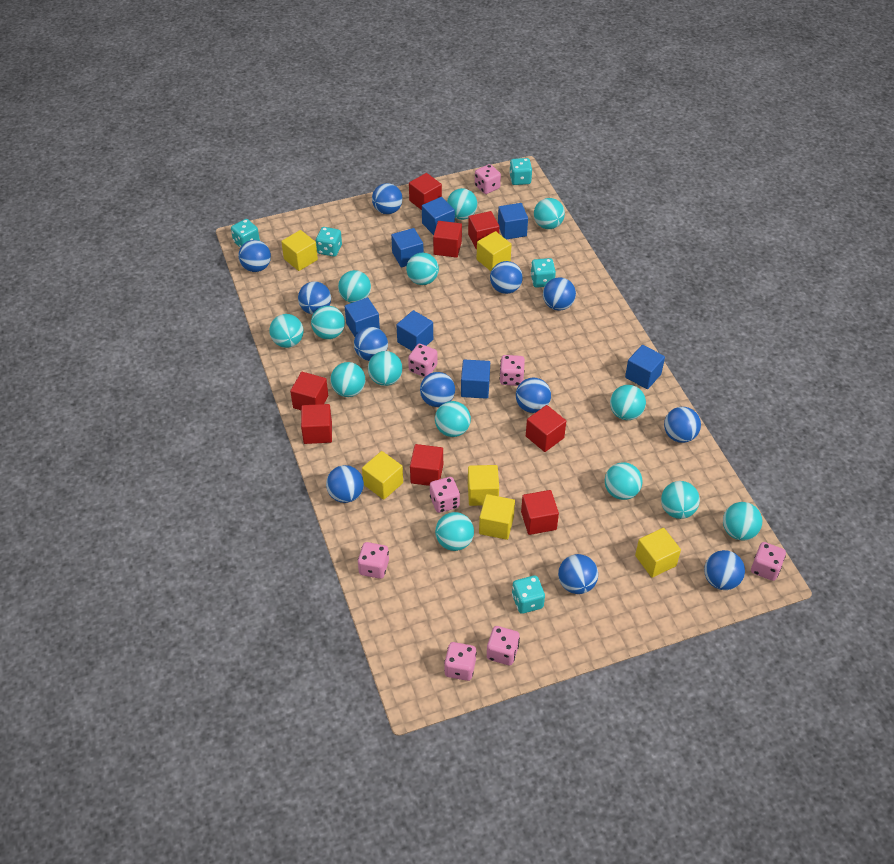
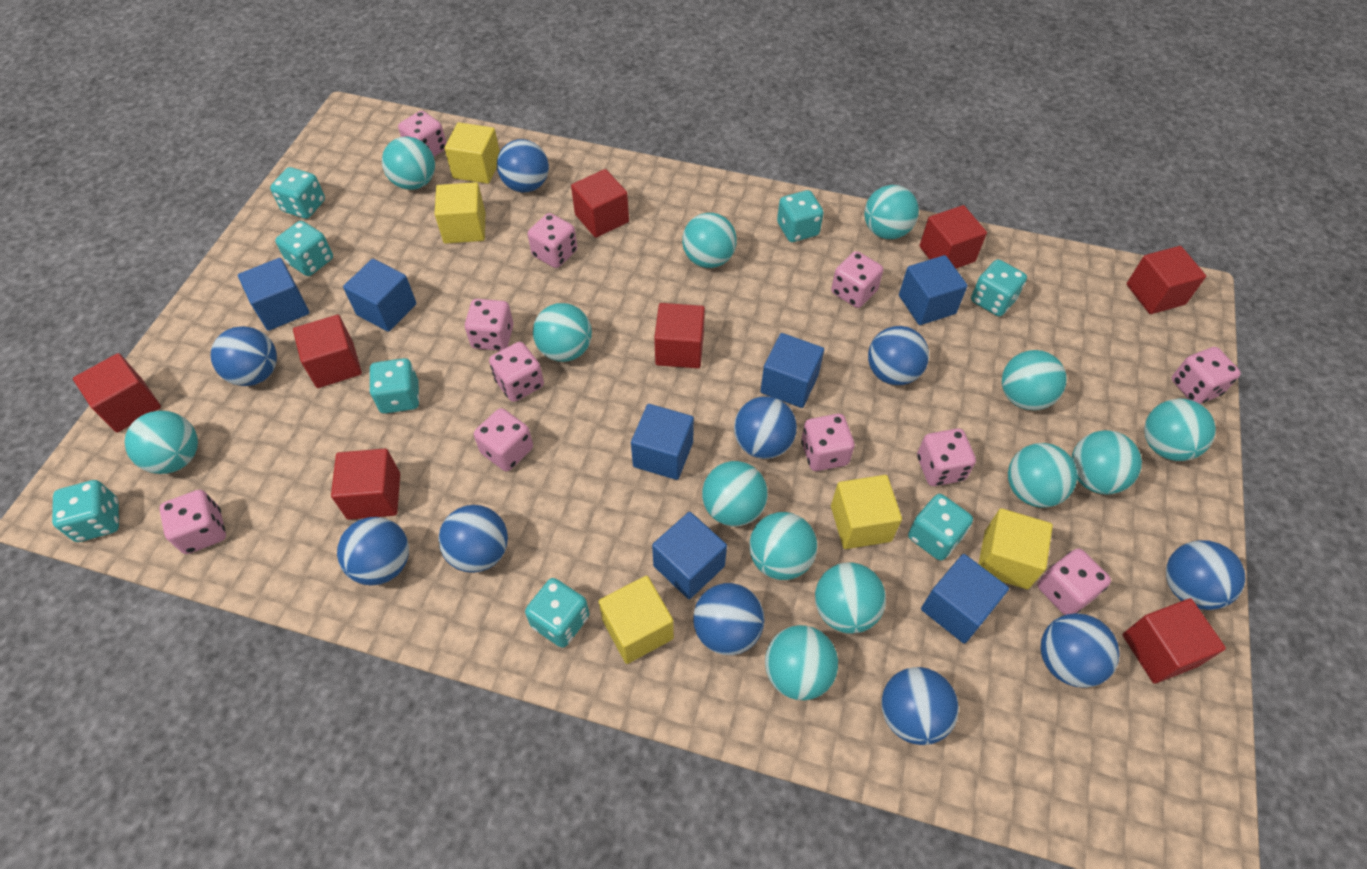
blue ball: 12 -> 10
pink dice: 8 -> 11
turquoise ball: 14 -> 13
turquoise dice: 5 -> 8
yellow cube: 6 -> 5

